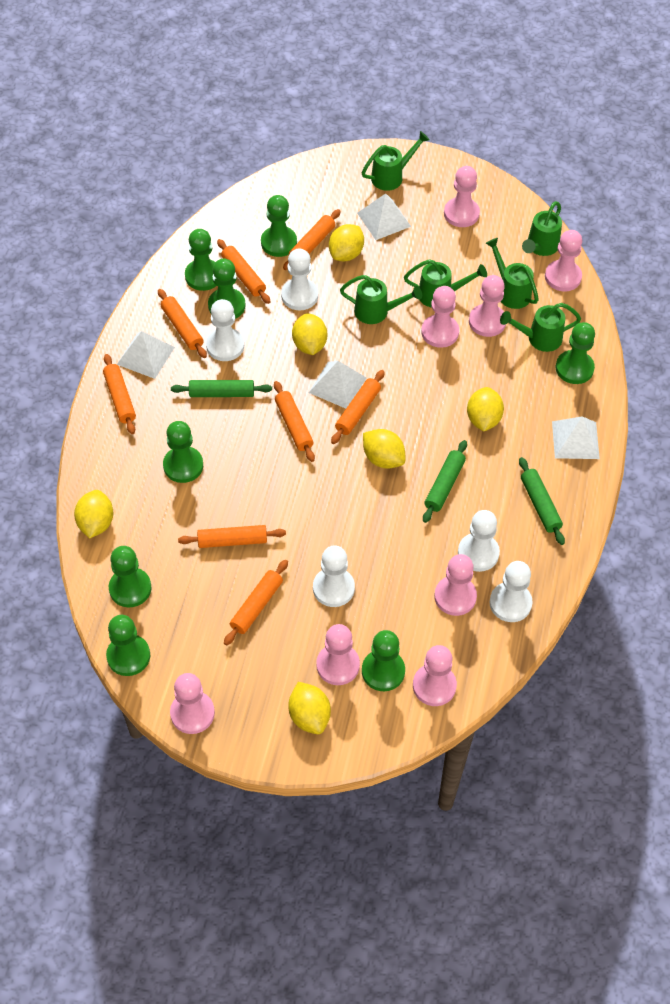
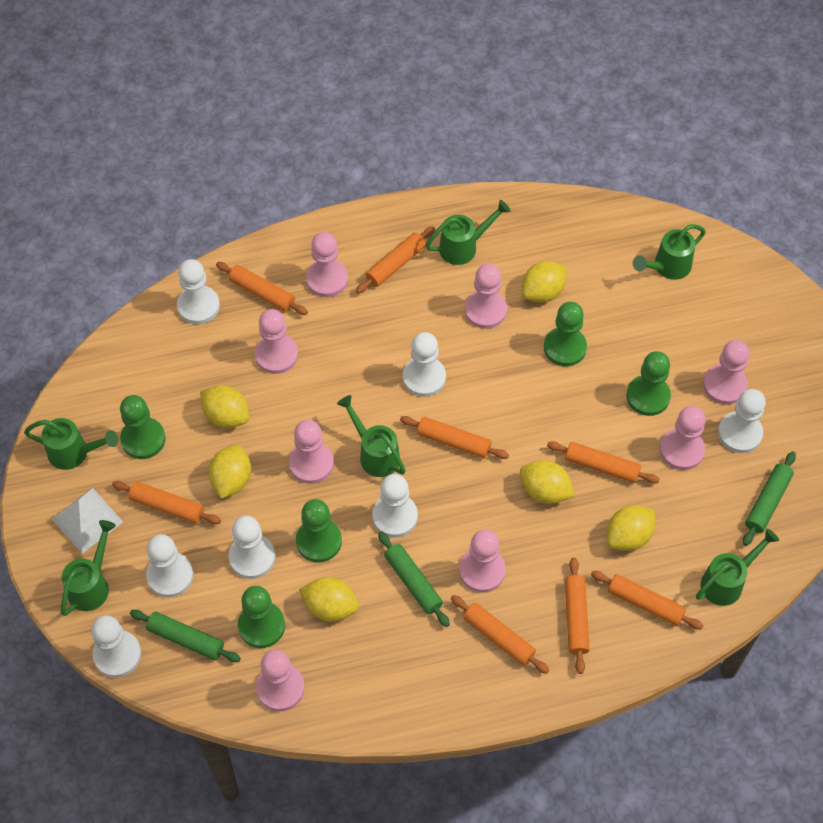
green pawn: 8 -> 5
white pawn: 5 -> 7
white pyramid: 4 -> 1

